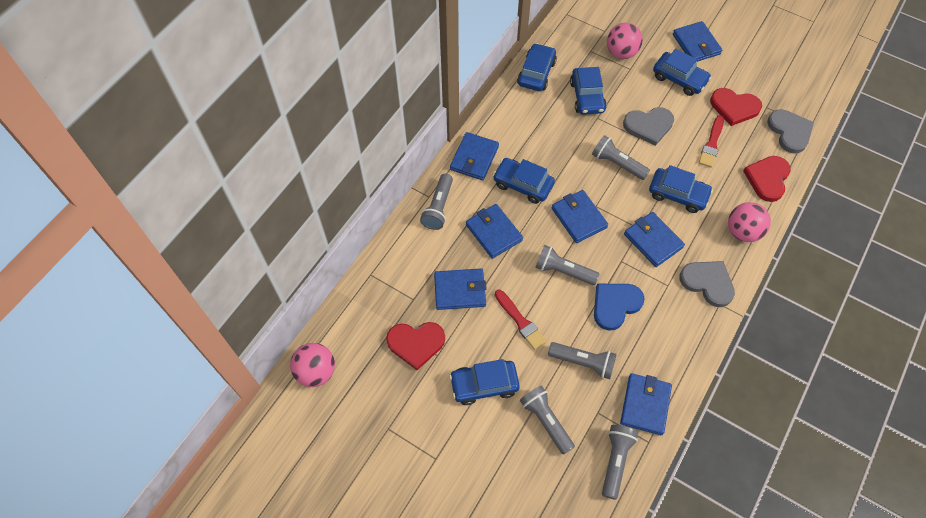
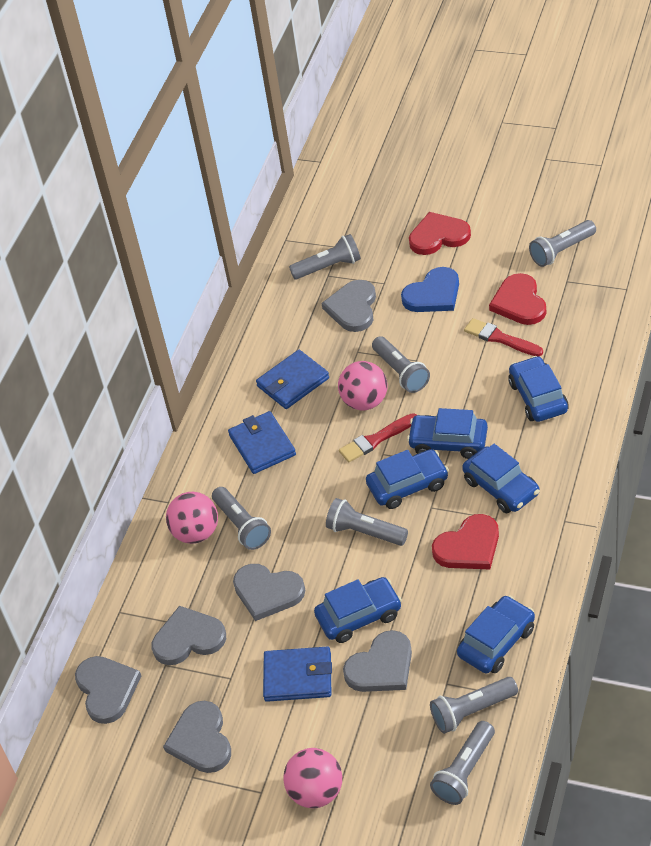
blue wallet: 7 -> 3
grey flashlight: 6 -> 7
grey heart: 3 -> 6

